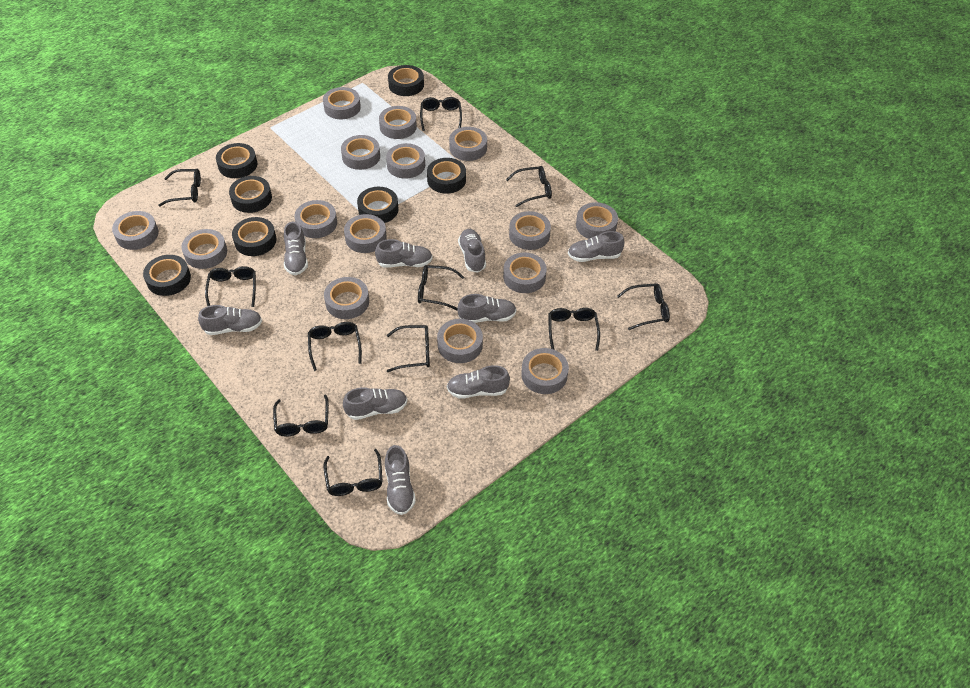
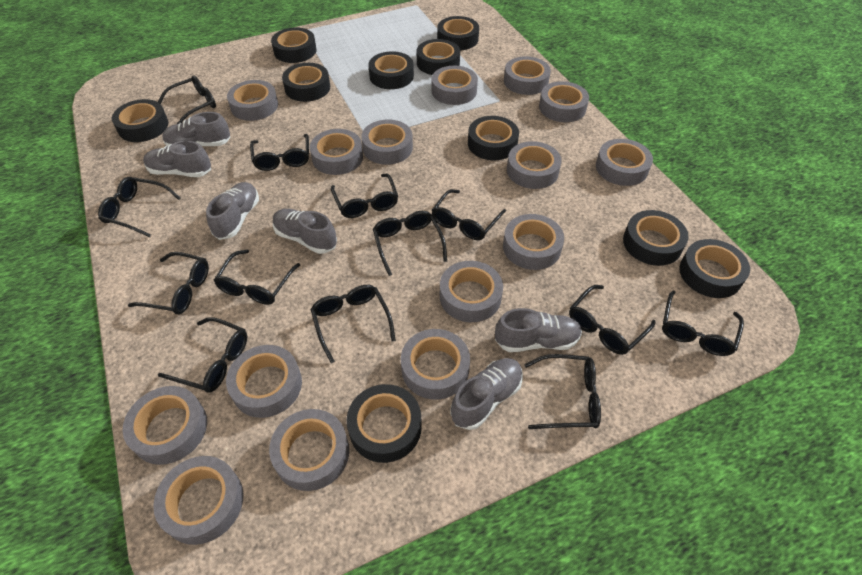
black glasses: 11 -> 13
black tape: 7 -> 10
grey shoe: 9 -> 6

